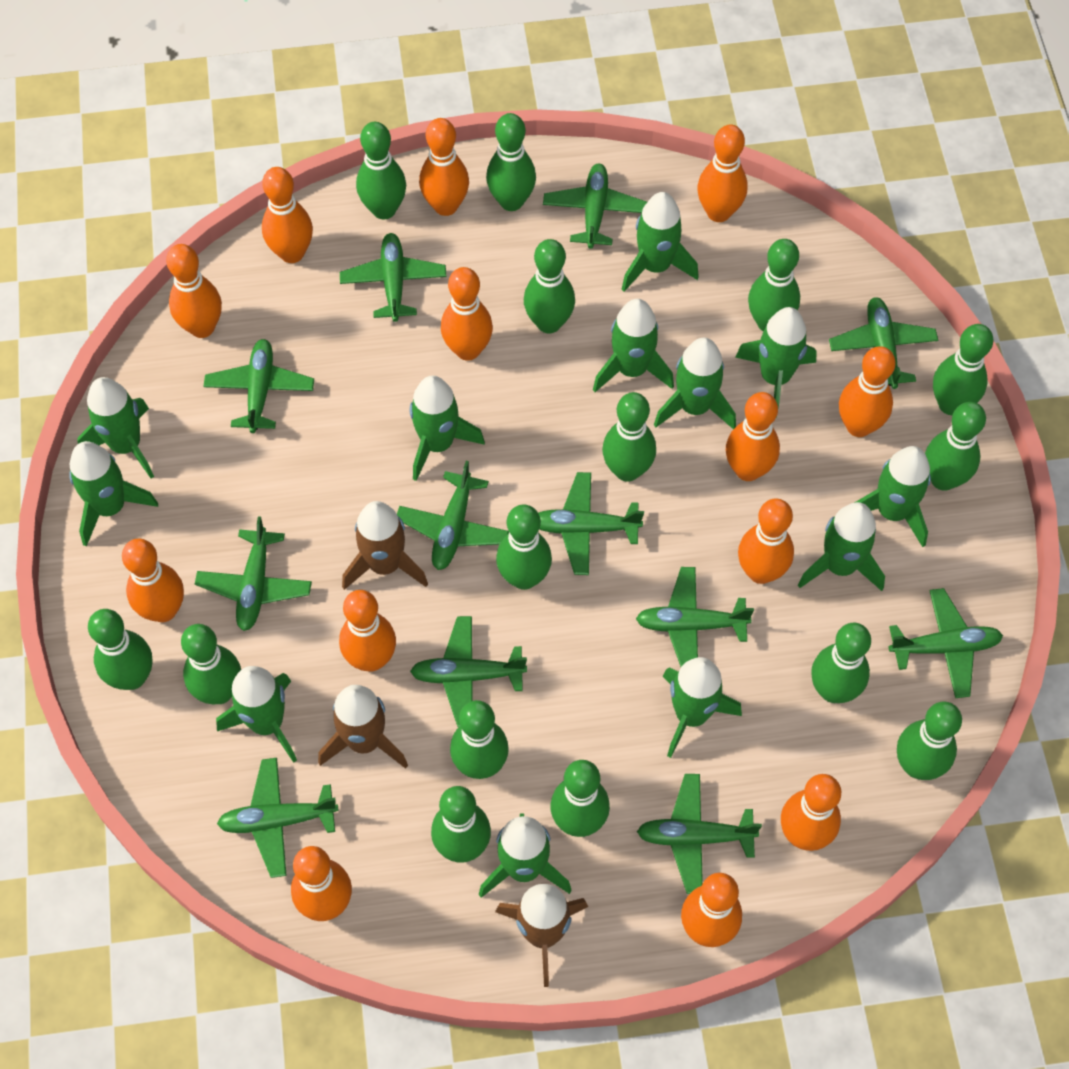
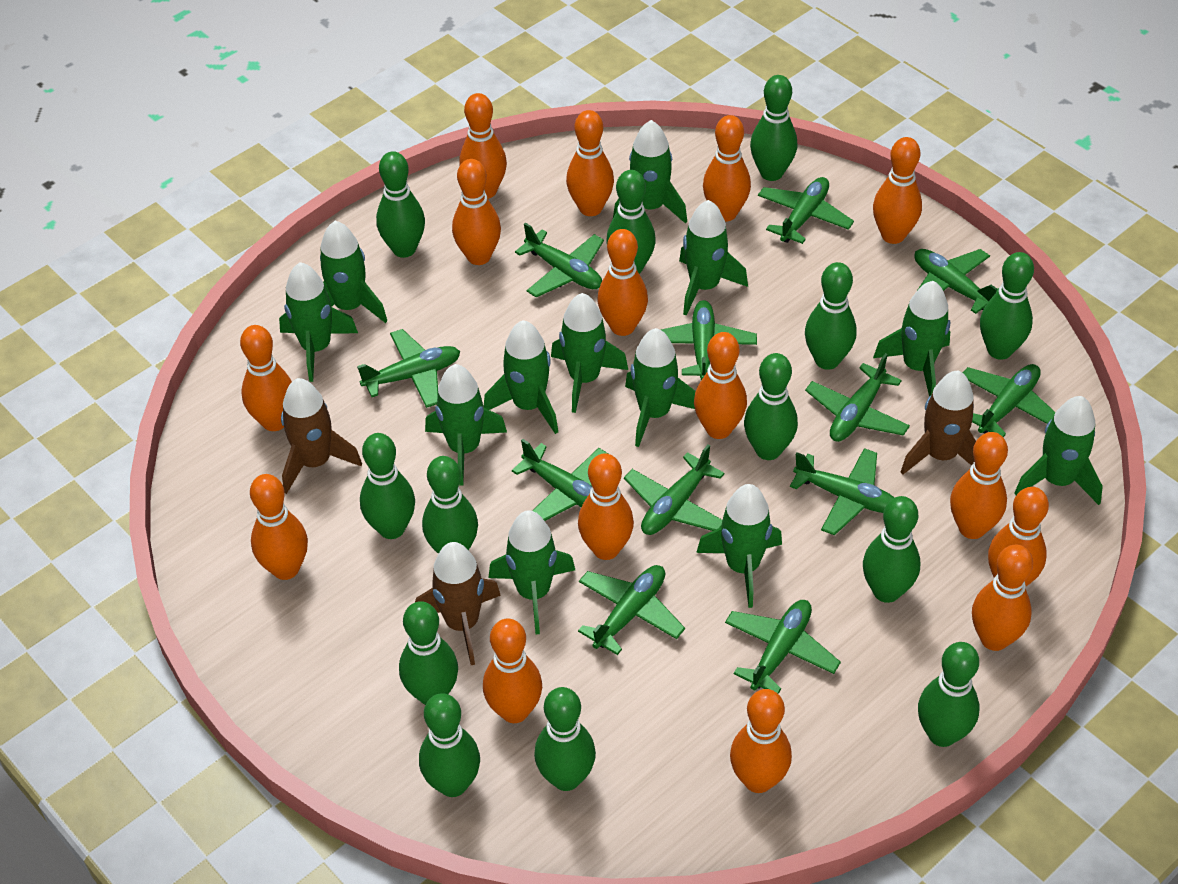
green bowling pin: 15 -> 13
orange bowling pin: 13 -> 15

